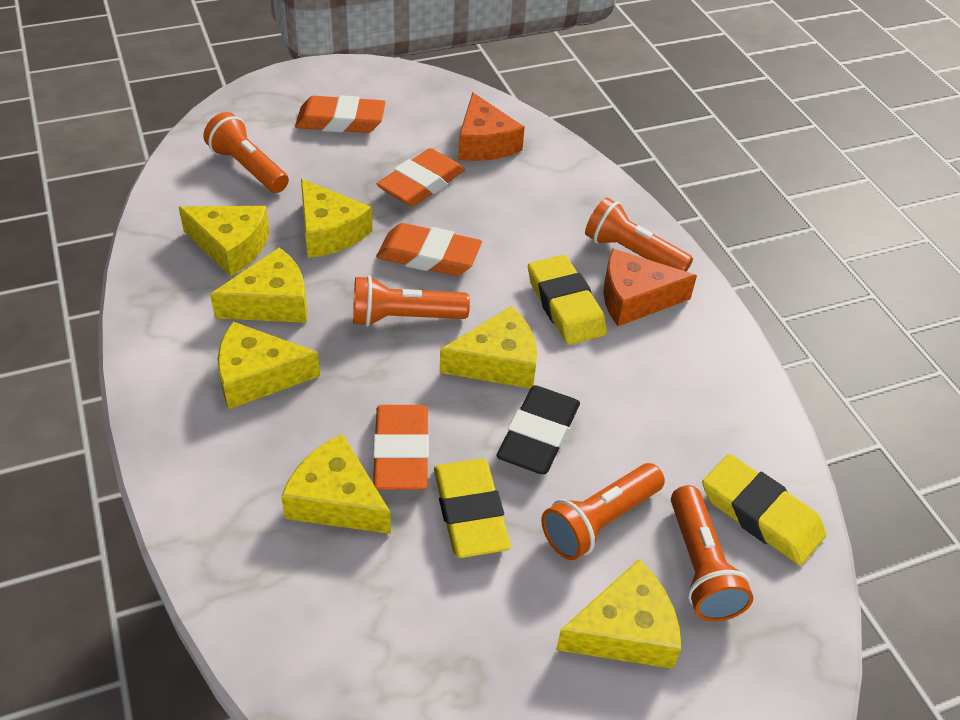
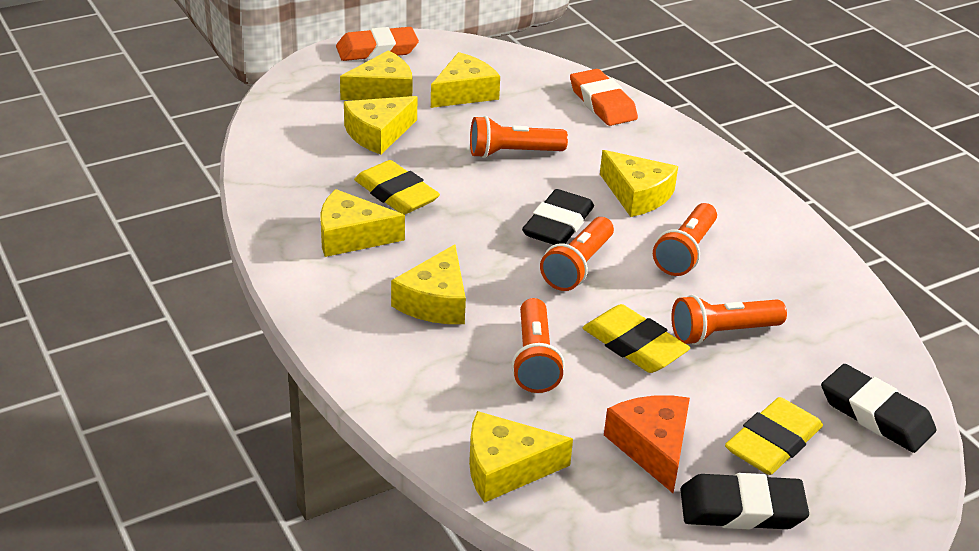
black eraser: 1 -> 3
orange cheese: 2 -> 1
orange eraser: 4 -> 2

